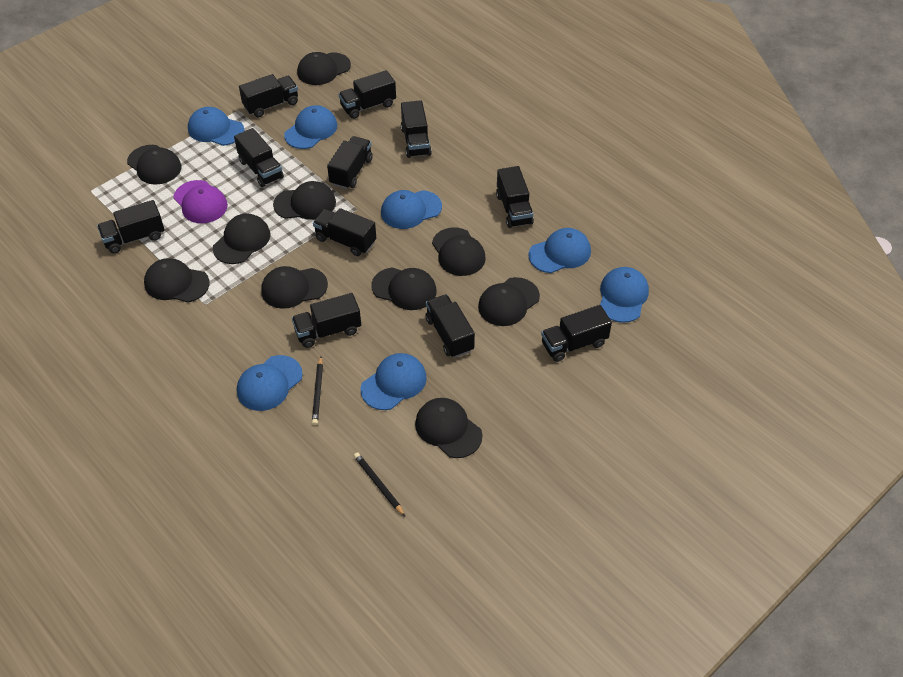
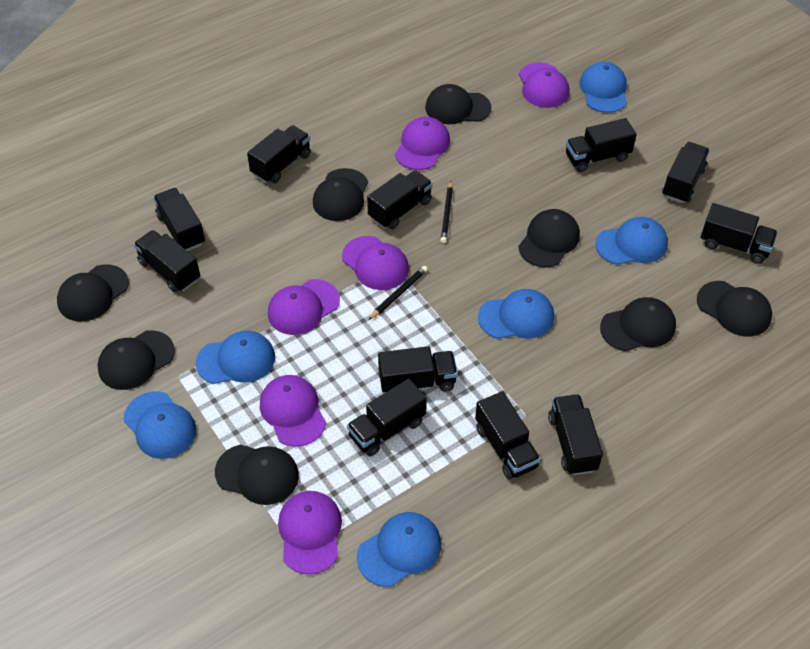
black cap: 10 -> 8
blue cap: 7 -> 6
purple cap: 1 -> 6

